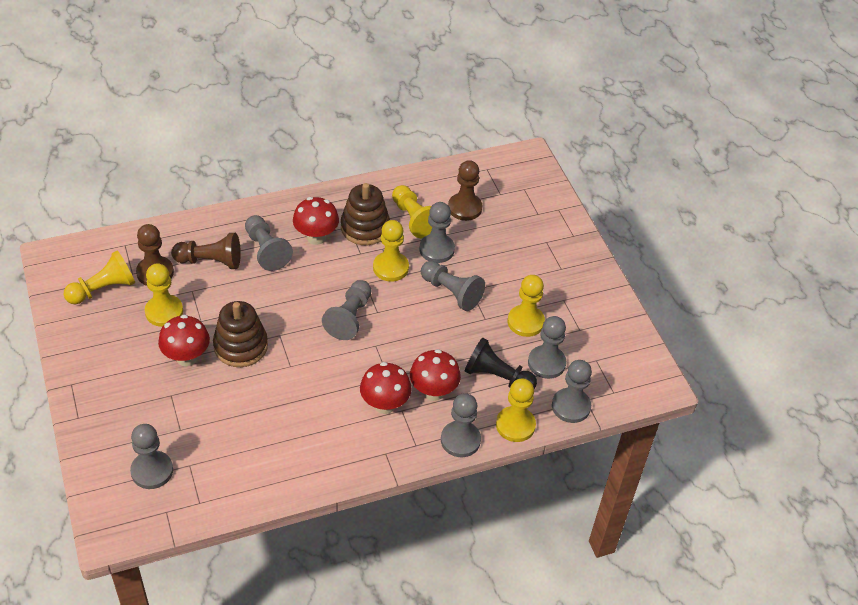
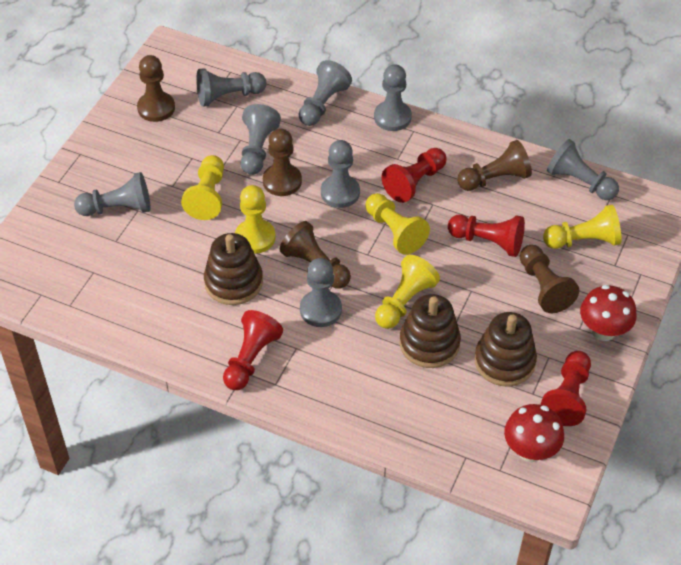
black pawn: 1 -> 0
brown pawn: 3 -> 5
brown stacking toy: 2 -> 3
red mushroom: 4 -> 2
red pawn: 0 -> 4
yellow pawn: 6 -> 5

